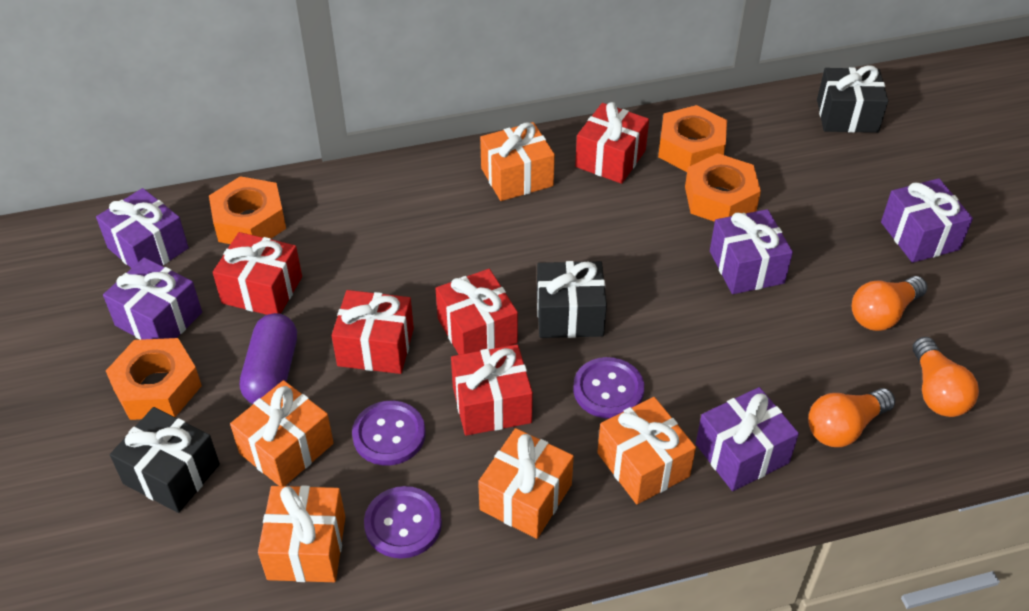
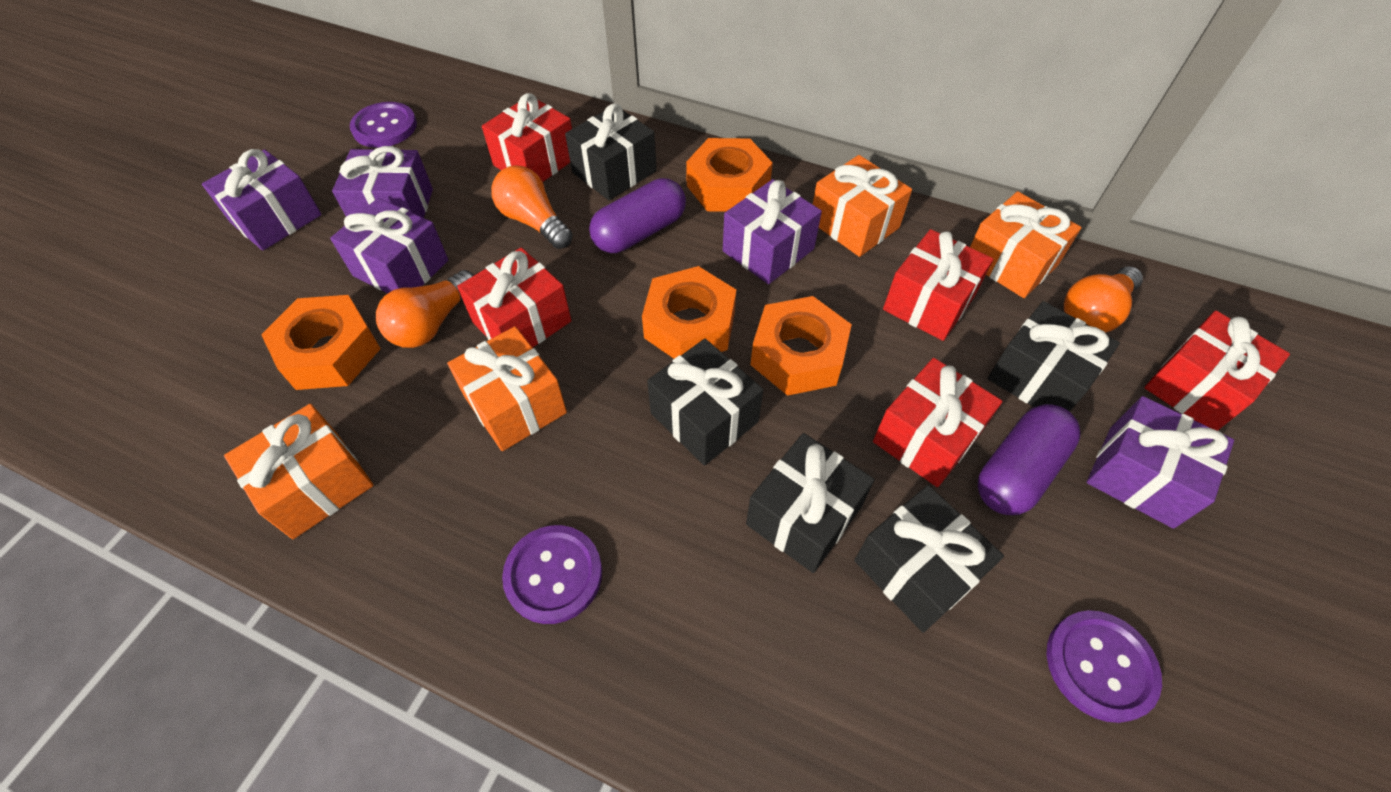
black gift: 3 -> 5
orange gift: 5 -> 4
purple capsule: 1 -> 2

